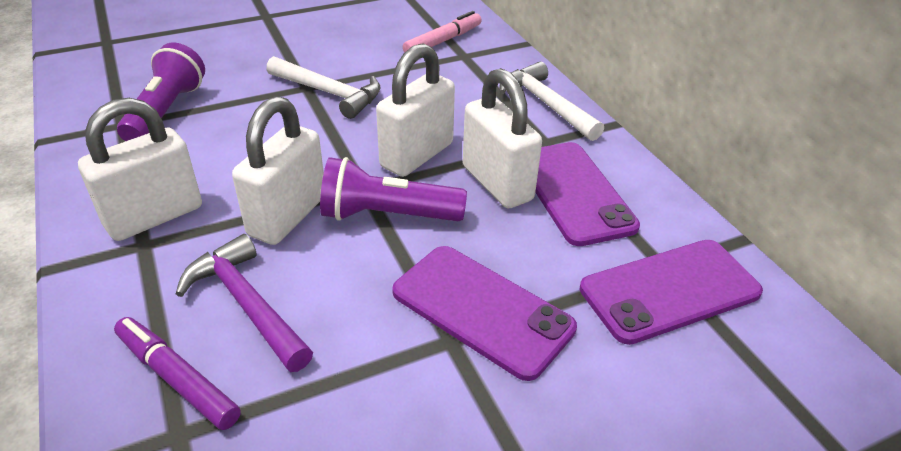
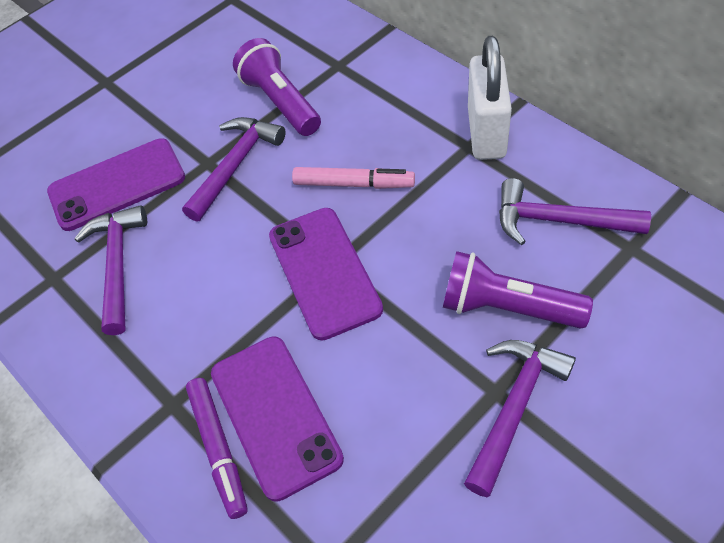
purple hammer: 1 -> 4
white hammer: 2 -> 0
white padlock: 4 -> 1

